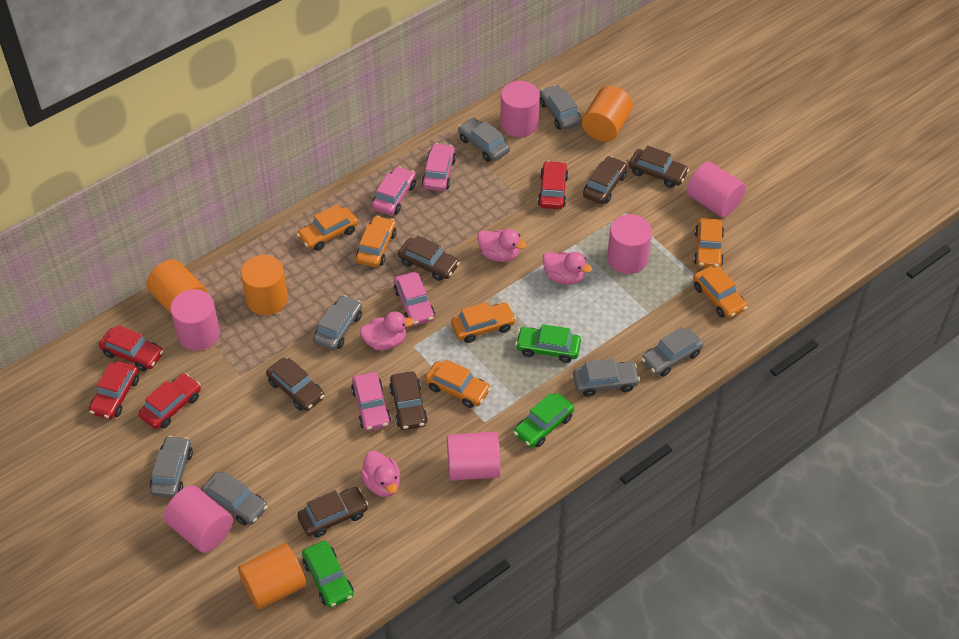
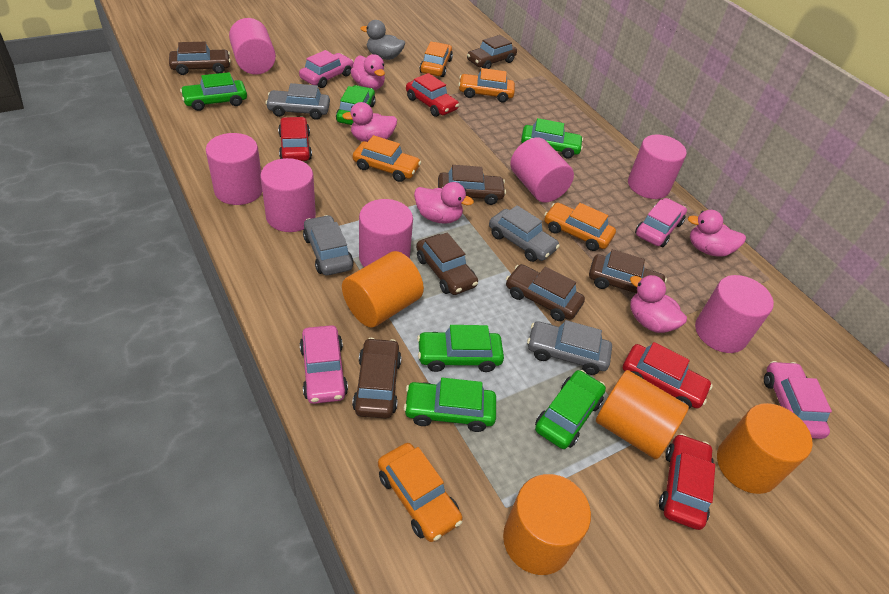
brown car: 6 -> 7
green car: 3 -> 6
grey car: 7 -> 4
grey duck: 0 -> 1
orange car: 6 -> 5
pink cylinder: 6 -> 7
pink duck: 4 -> 5

